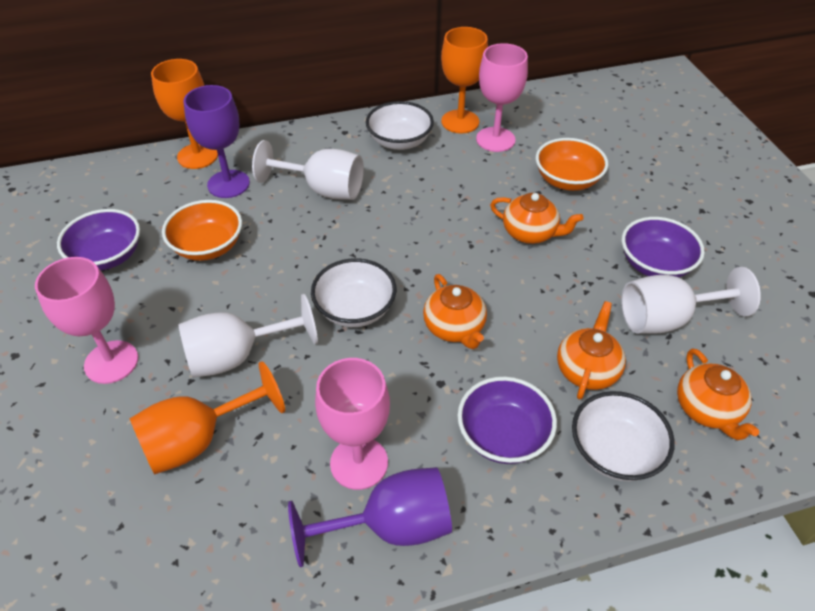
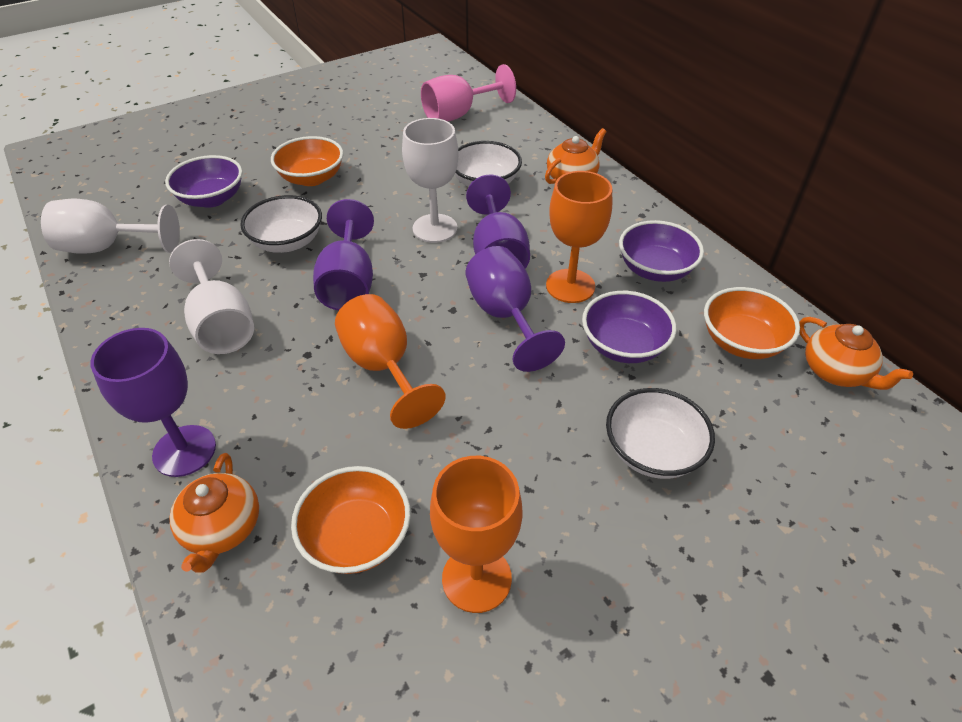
orange bowl: 2 -> 3
orange teapot: 4 -> 3
pink goblet: 3 -> 1
purple goblet: 2 -> 4

